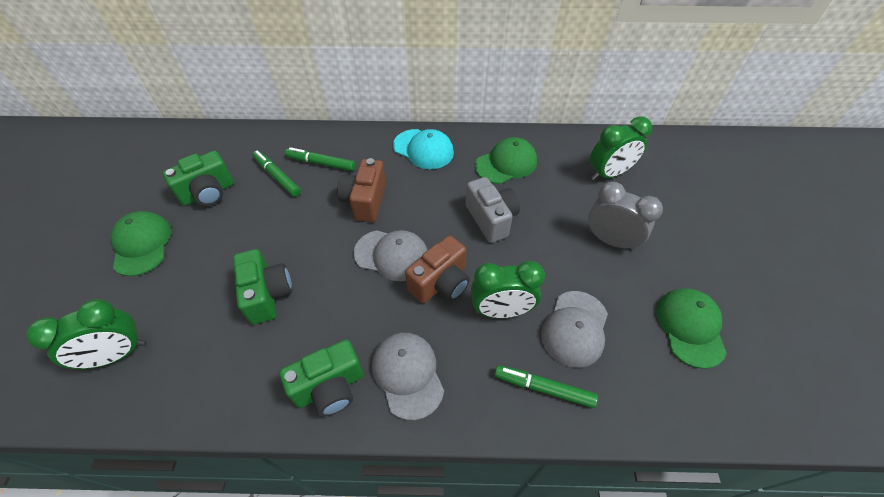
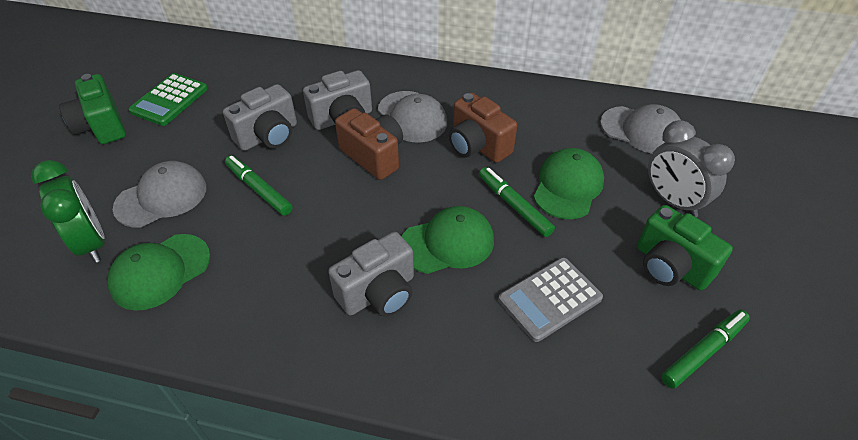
green calculator: 0 -> 1
green camera: 3 -> 2
green clock: 3 -> 1
grey calculator: 0 -> 1
grey camera: 1 -> 3
turquoise cap: 1 -> 0

